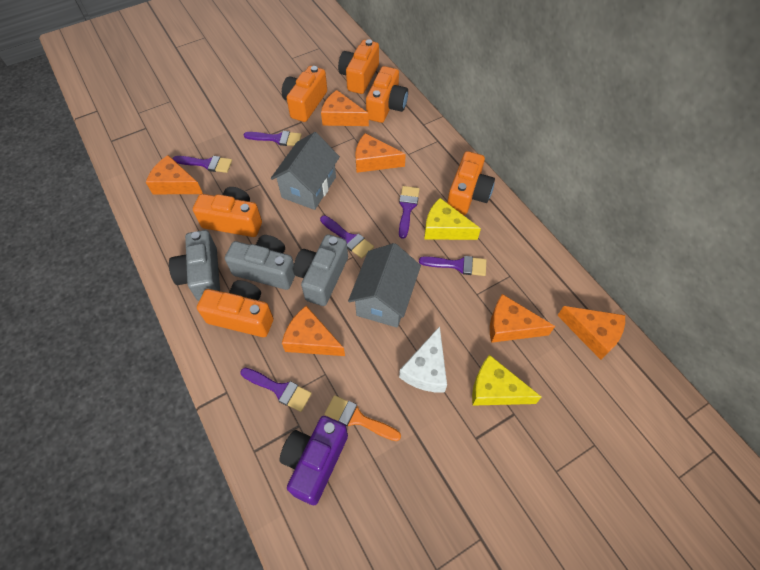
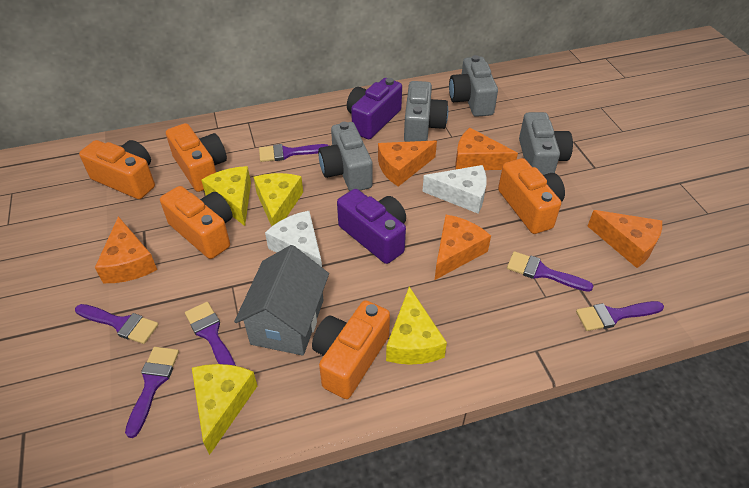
grey camera: 3 -> 4
grey house: 2 -> 1
orange brush: 1 -> 0
orange camera: 6 -> 5
orange cheese: 6 -> 5
purple camera: 1 -> 2
white cheese: 1 -> 2
yellow cheese: 2 -> 4

